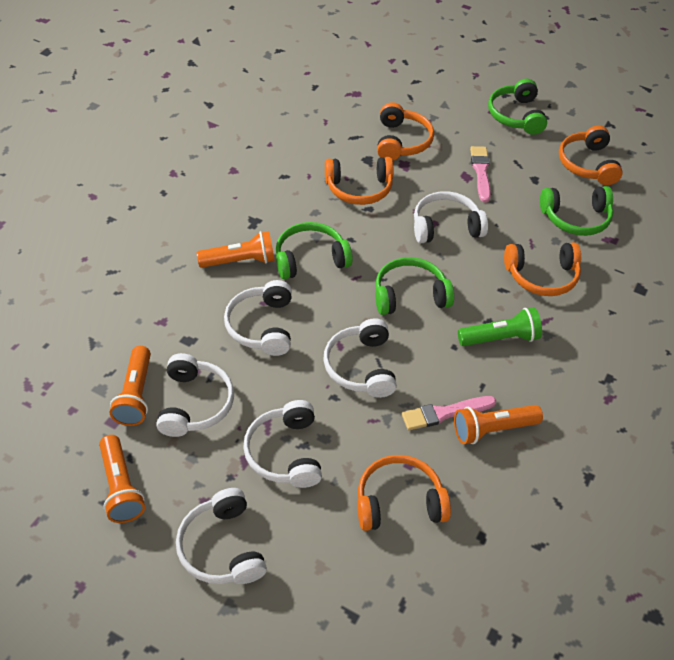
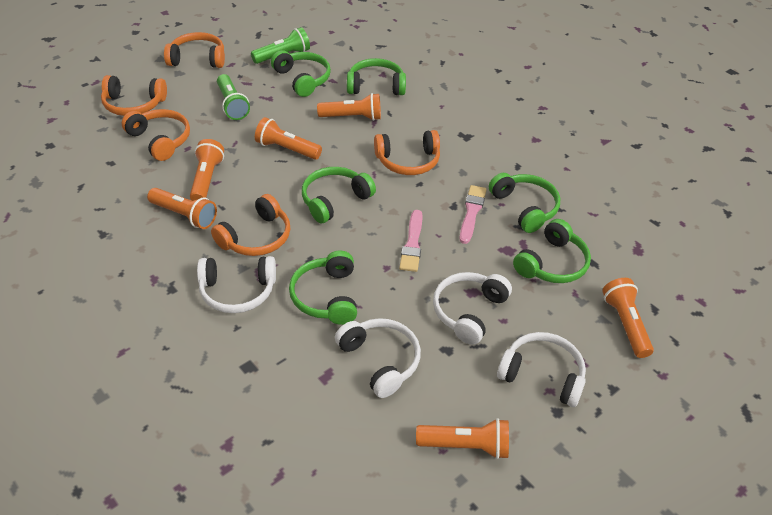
green flashlight: 1 -> 2
green headphones: 4 -> 6
orange flashlight: 4 -> 6
white headphones: 6 -> 4

